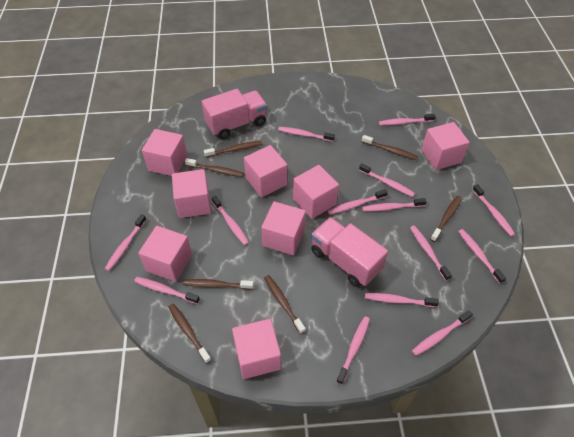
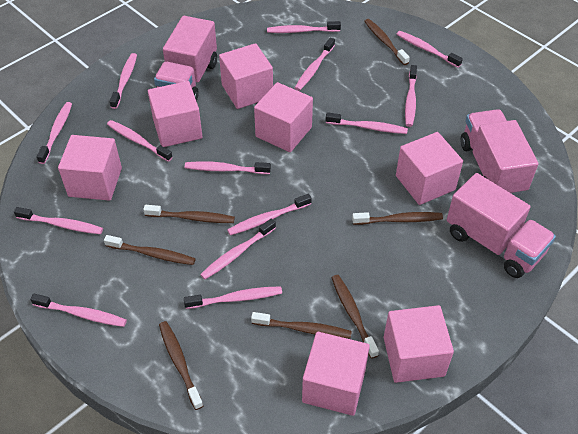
pink cube: 8 -> 7
pink truck: 2 -> 3

